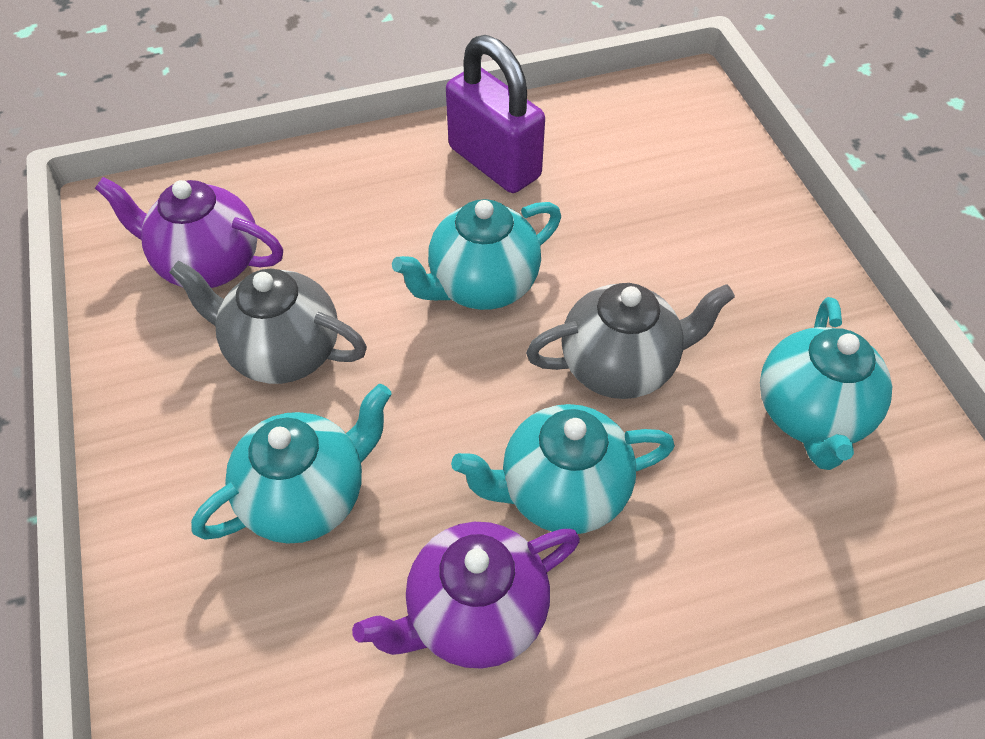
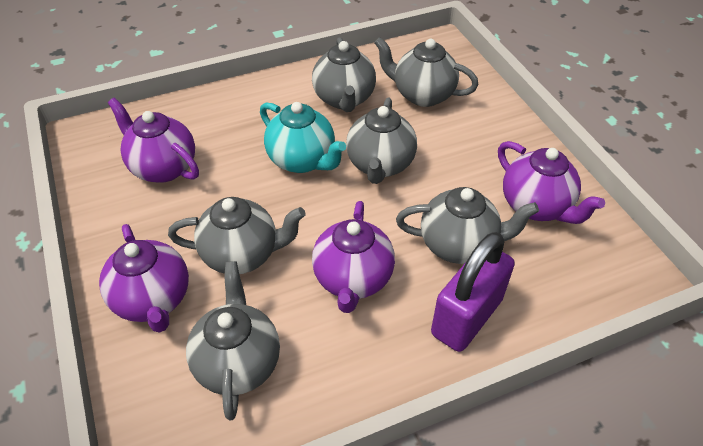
grey teapot: 2 -> 6
purple teapot: 2 -> 4
turquoise teapot: 4 -> 1

